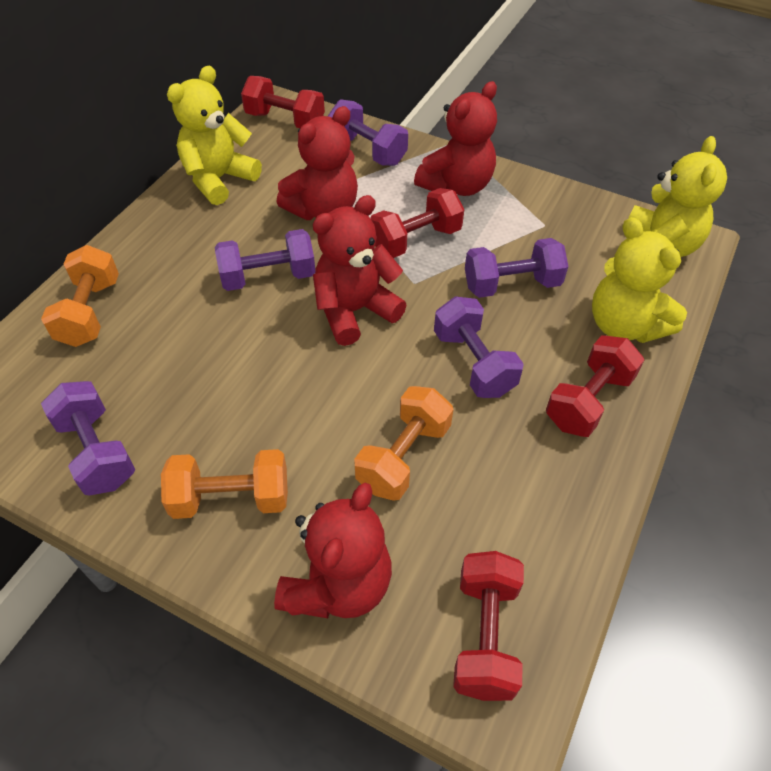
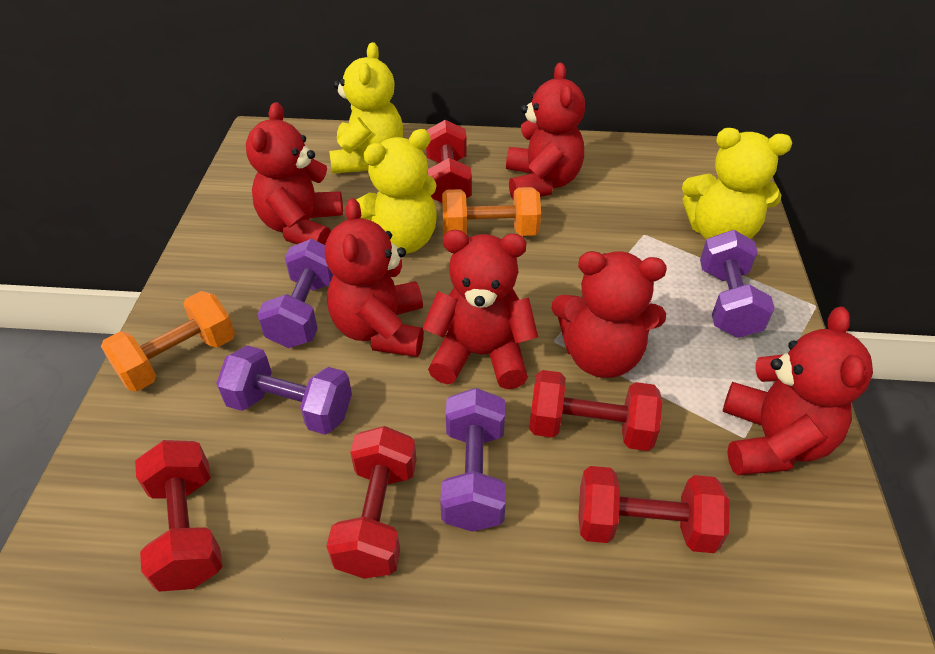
orange dumbbell: 3 -> 2
purple dumbbell: 5 -> 4
red dumbbell: 4 -> 5
red teddy bear: 4 -> 6

